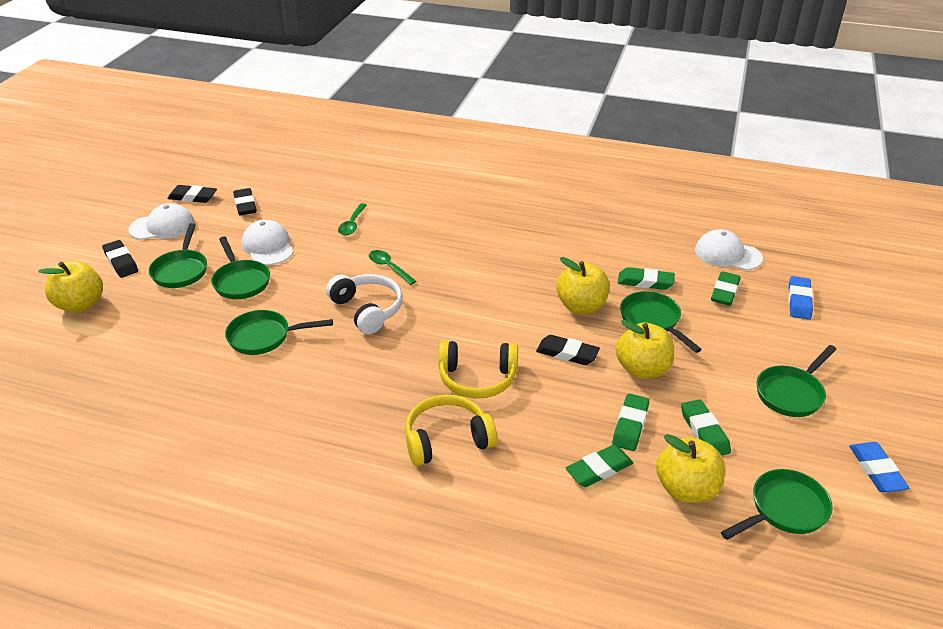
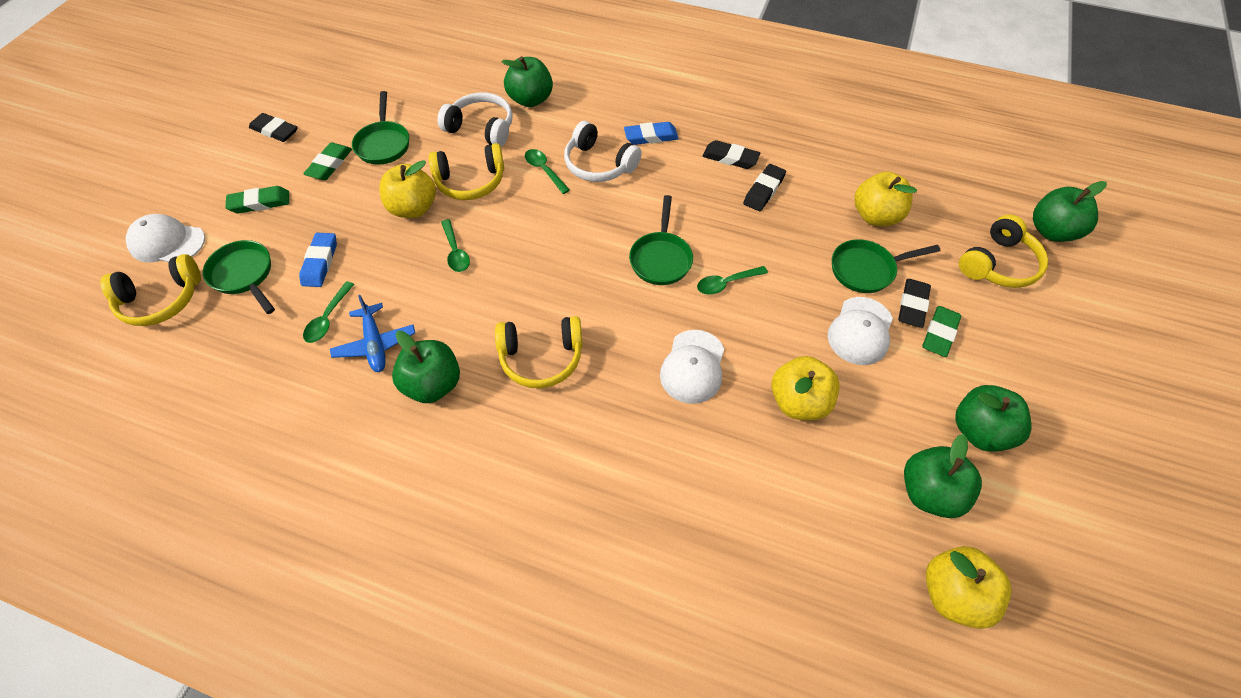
blue plane: 0 -> 1
green apple: 0 -> 5
green eraser: 5 -> 3
green pan: 6 -> 4
green spoon: 2 -> 4
white headphones: 1 -> 2
yellow headphones: 2 -> 4

